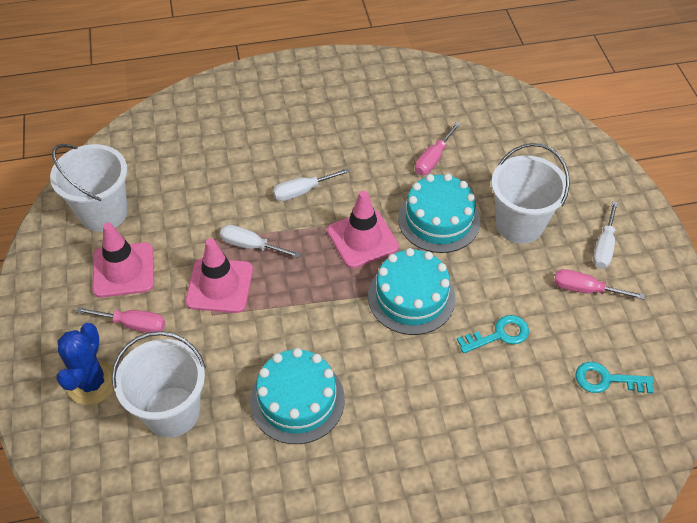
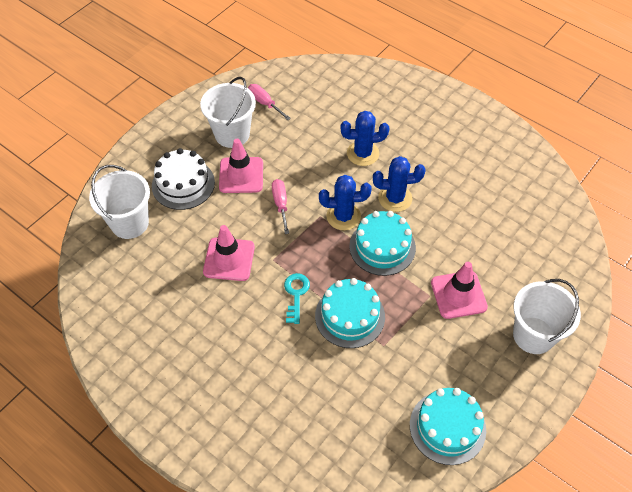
blue cactus: 1 -> 3
pink screwdriver: 3 -> 2
turquoise key: 2 -> 1
white cake: 0 -> 1
white screwdriver: 3 -> 0

